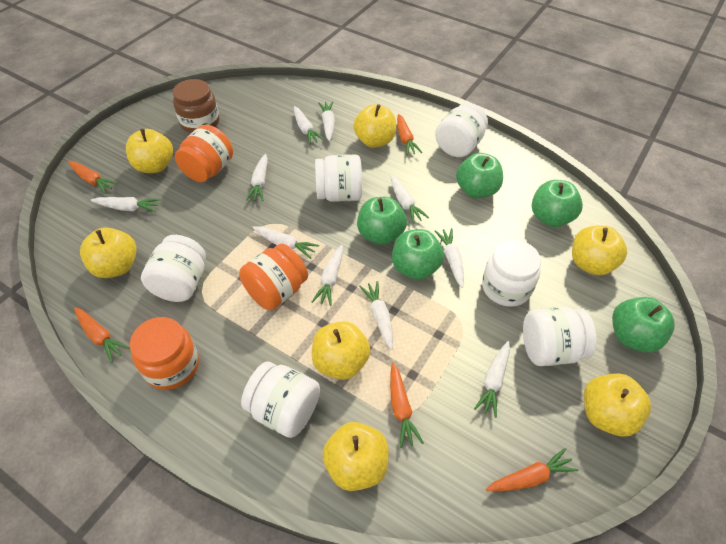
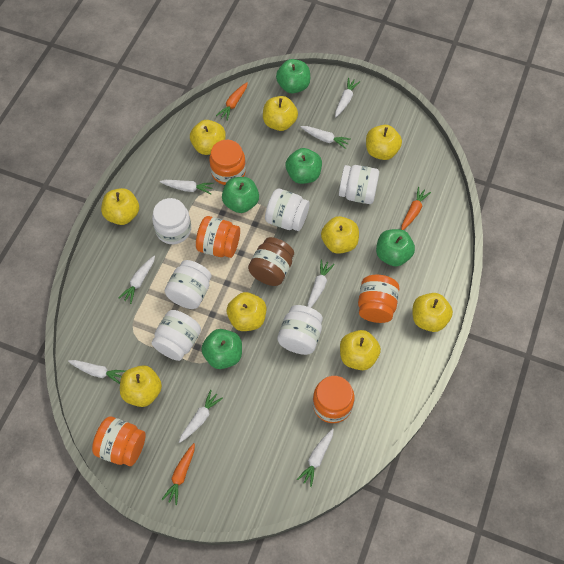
orange carrot: 5 -> 3
orange jar: 3 -> 5
white carrot: 10 -> 8
yellow apple: 7 -> 9

